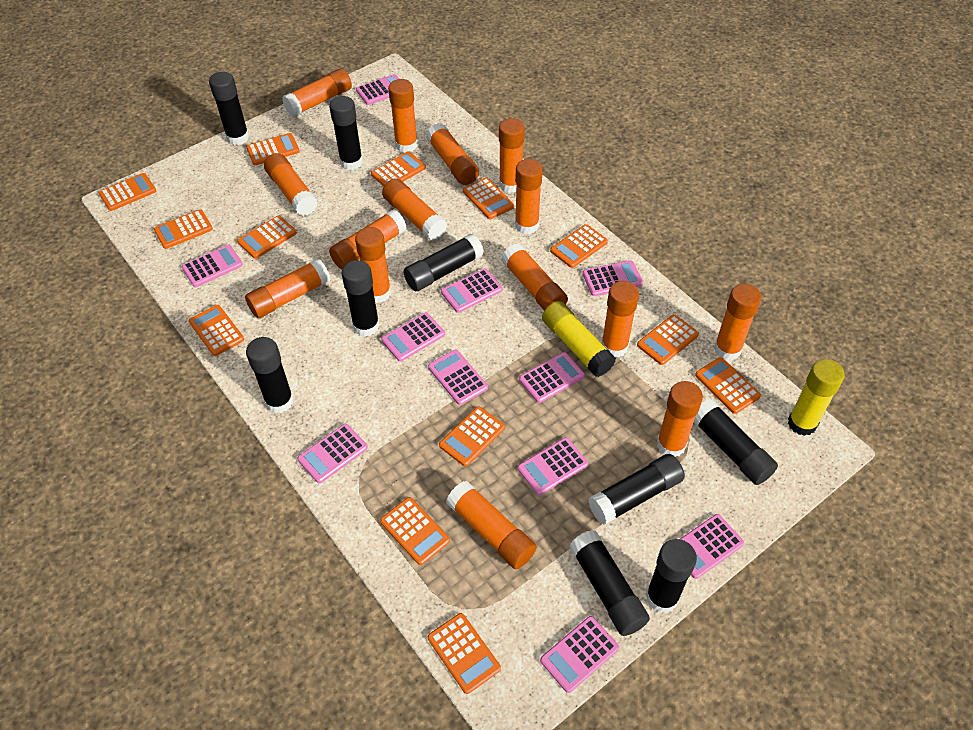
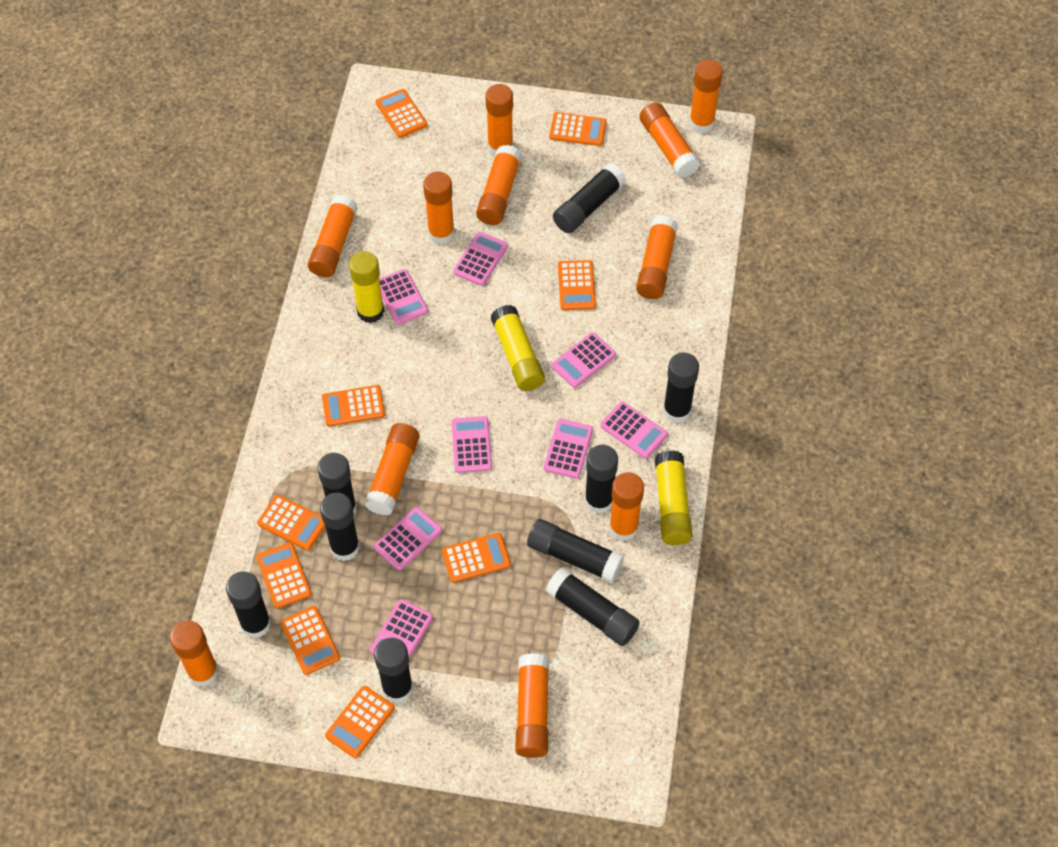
orange calculator: 13 -> 9
orange glue stick: 15 -> 11
pink calculator: 11 -> 8
yellow glue stick: 2 -> 3

